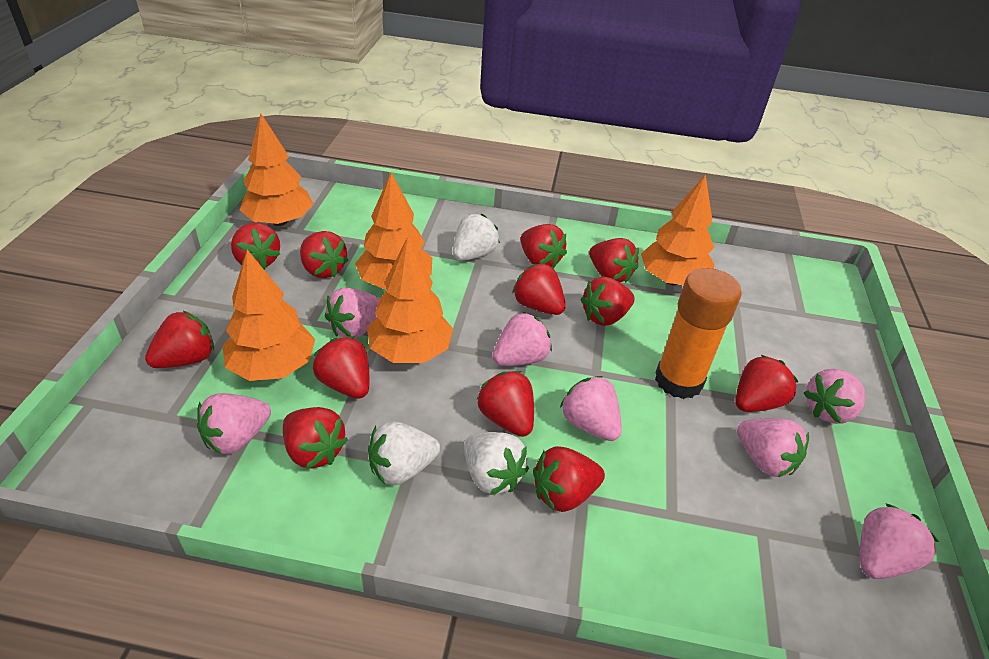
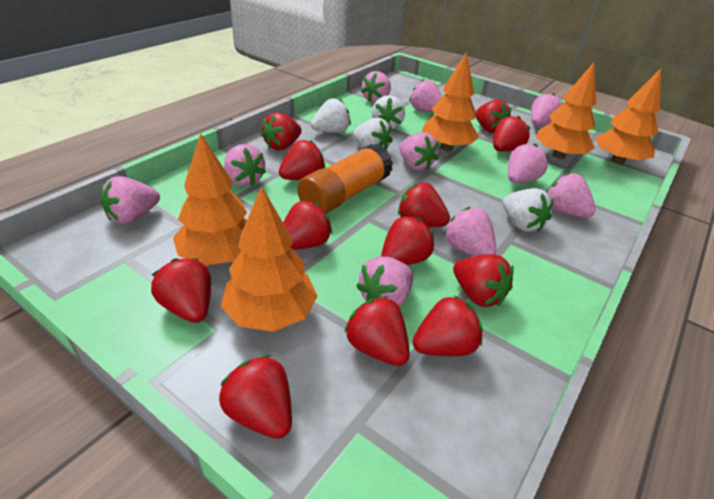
pink strawberry: 7 -> 10
white strawberry: 3 -> 4

